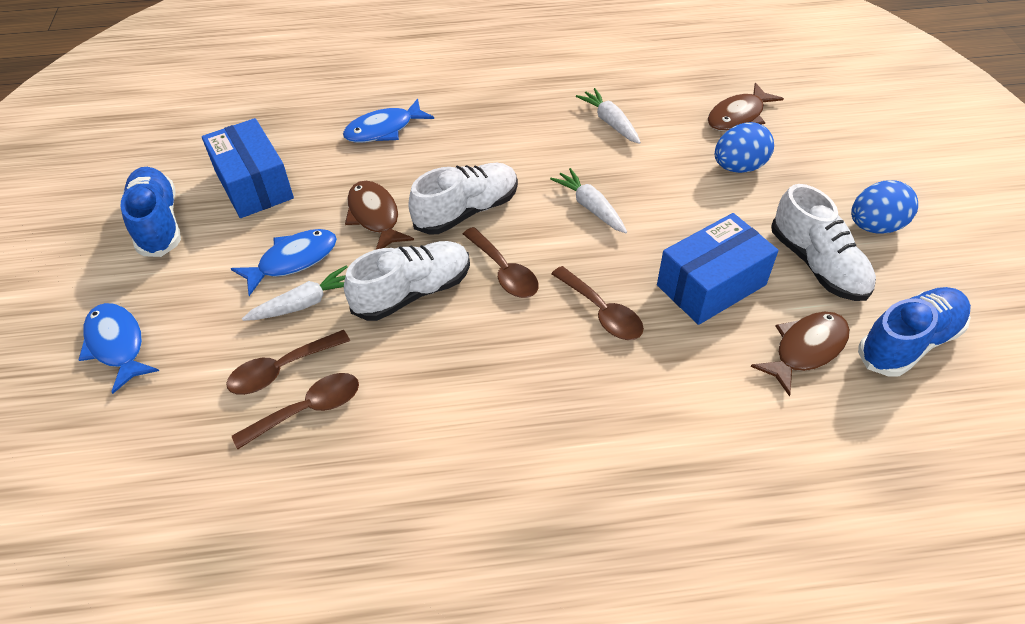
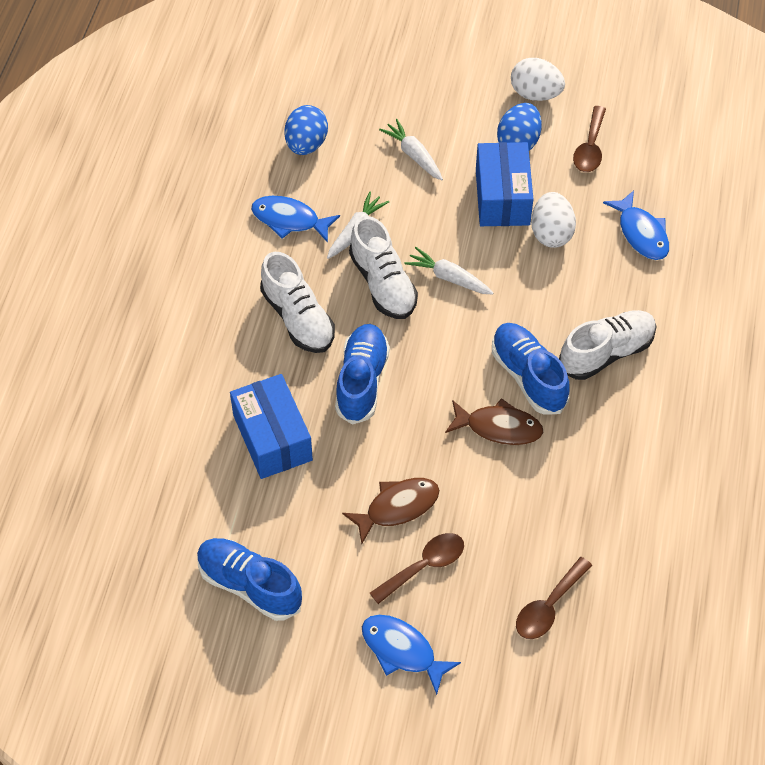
blue shoe: 2 -> 3
brown fish: 3 -> 2
brown spoon: 4 -> 3
white egg: 0 -> 2

